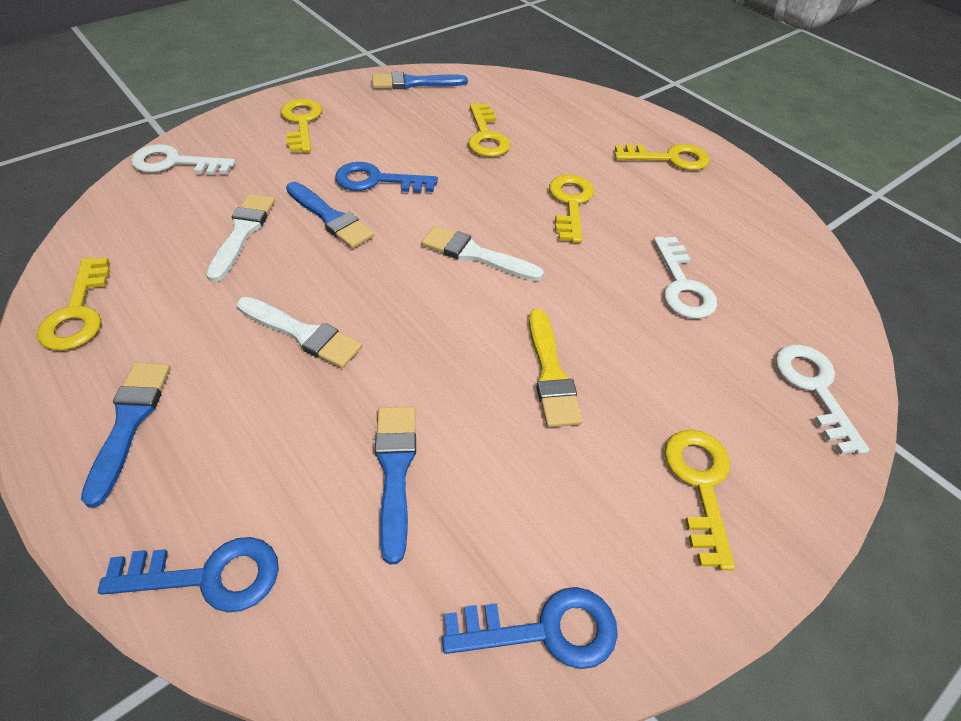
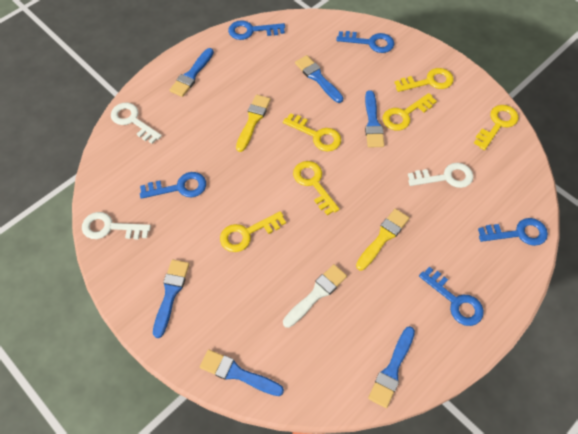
blue brush: 4 -> 6
blue key: 3 -> 5
white brush: 3 -> 1
yellow brush: 1 -> 2

